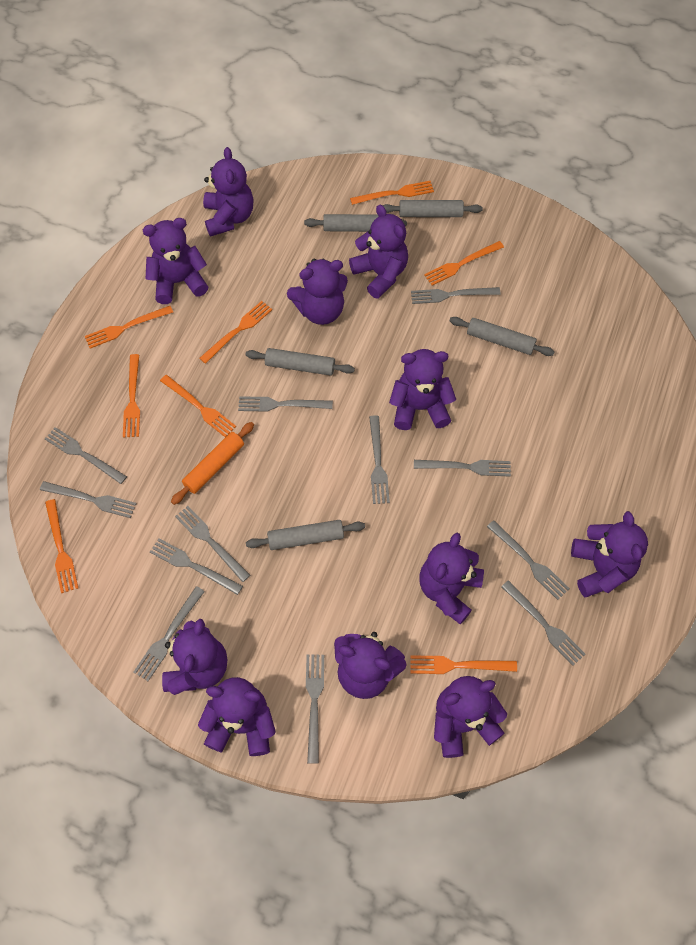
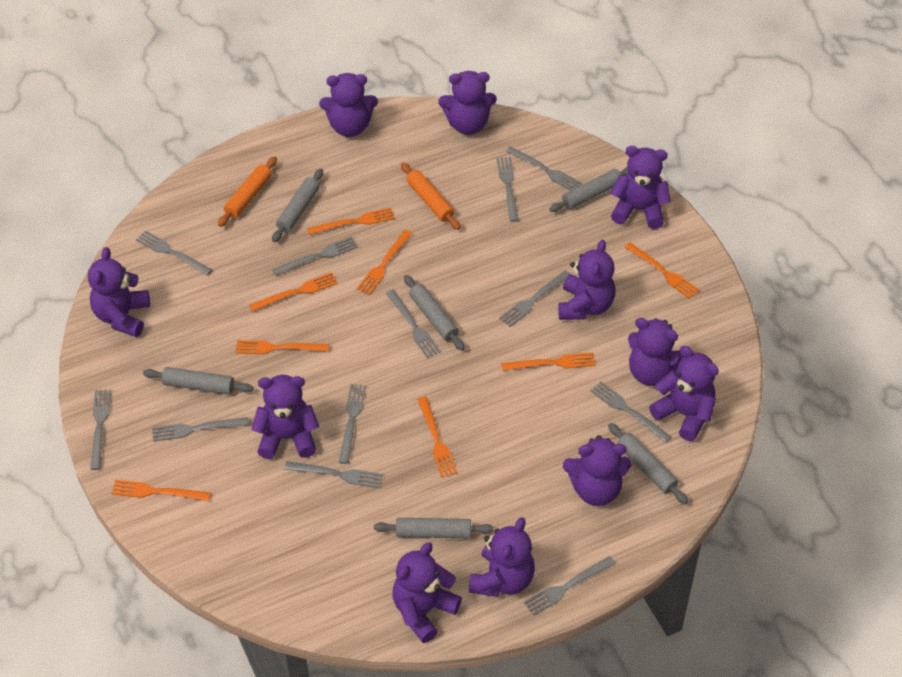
grey rolling pin: 5 -> 6
orange rolling pin: 1 -> 2

